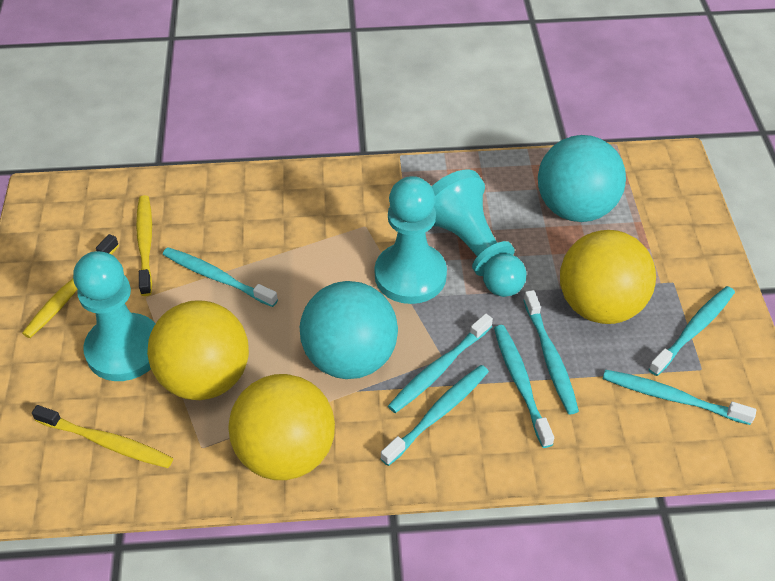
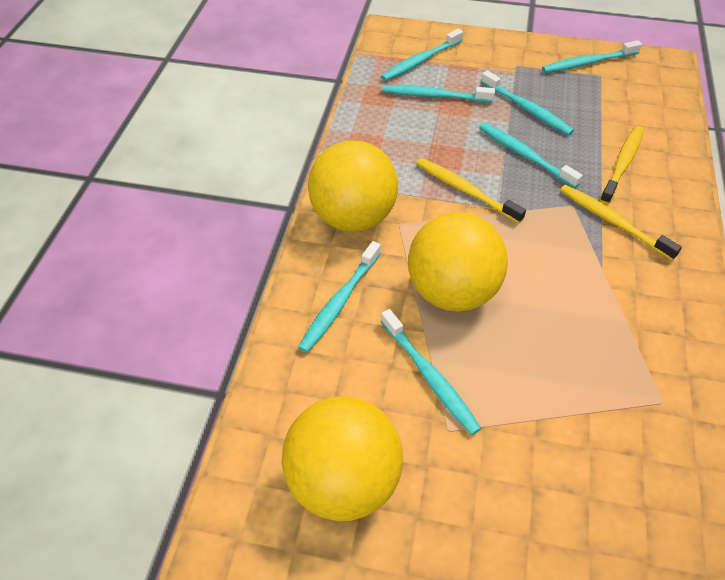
turquoise ball: 2 -> 0
turquoise pawn: 3 -> 0

